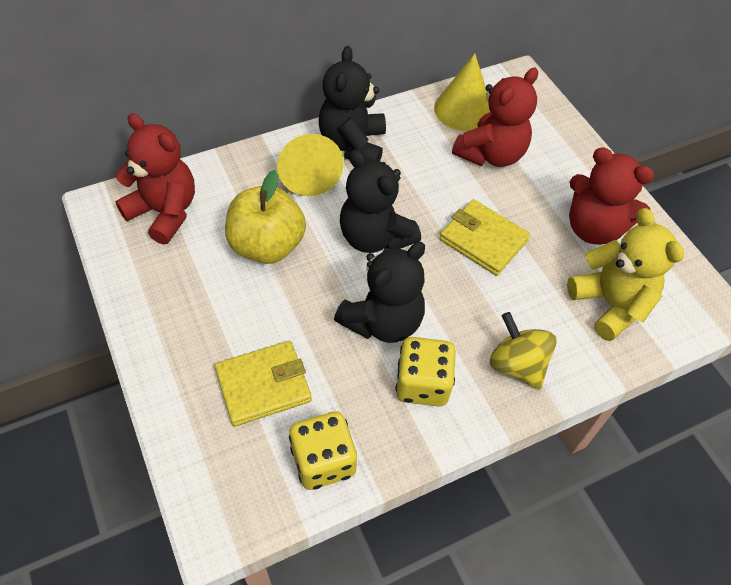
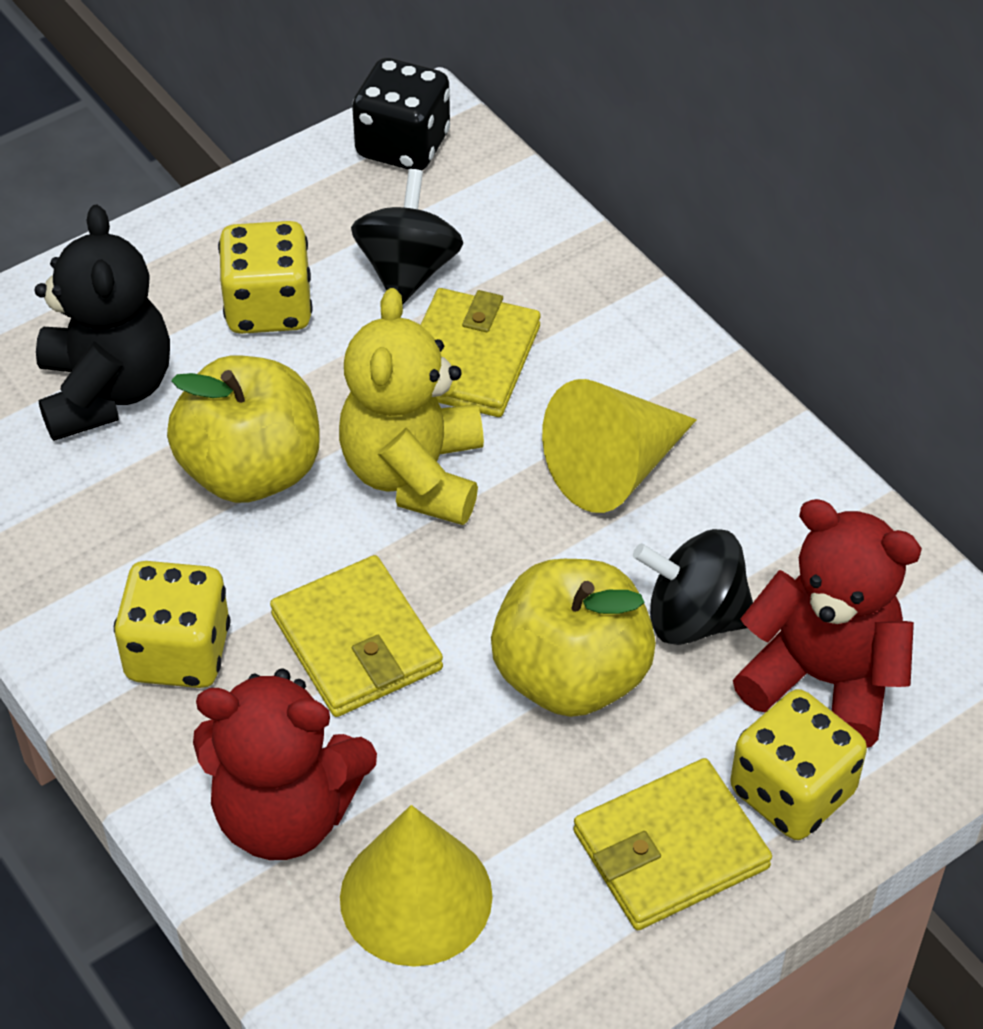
black dice: 0 -> 1
black spinning top: 0 -> 2
black teddy bear: 3 -> 1
red teddy bear: 3 -> 2
yellow apple: 1 -> 2
yellow dice: 2 -> 3
yellow spinning top: 1 -> 0
yellow wallet: 2 -> 3

